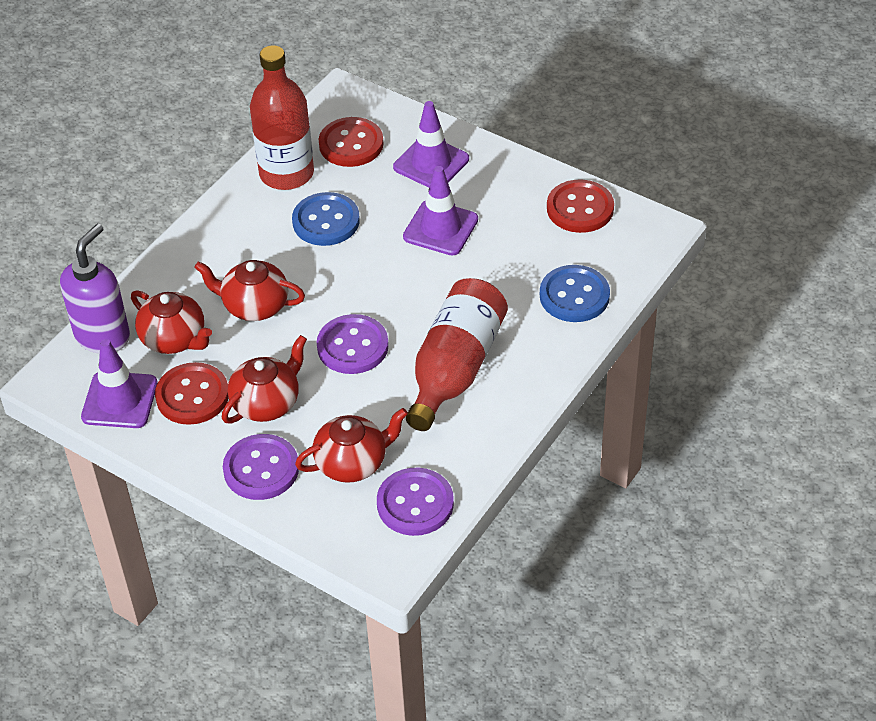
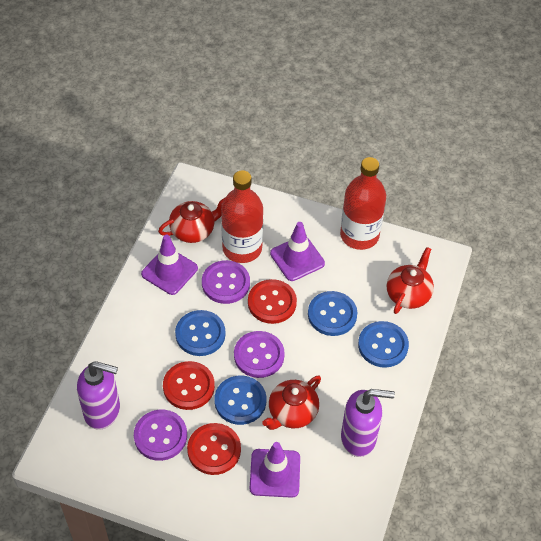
blue button: 2 -> 4
purple soap dispenser: 1 -> 2
red teapot: 4 -> 3

